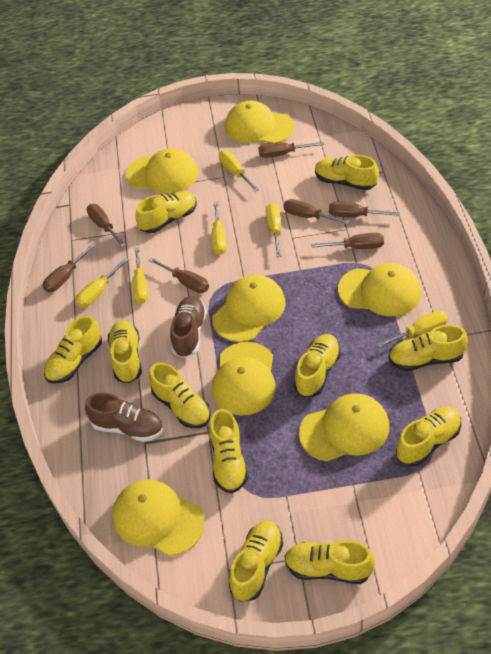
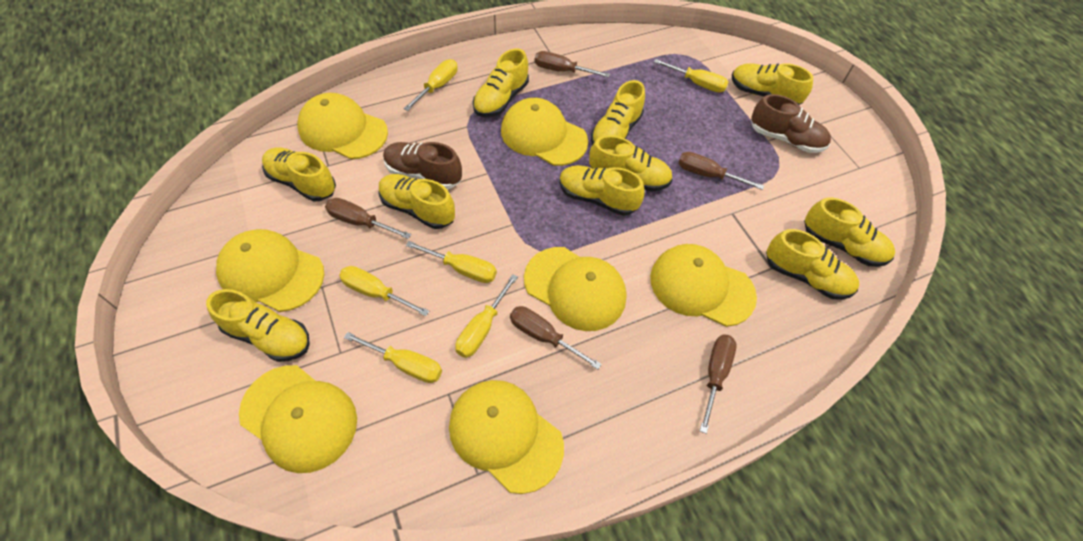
brown screwdriver: 7 -> 5
yellow shoe: 11 -> 10

